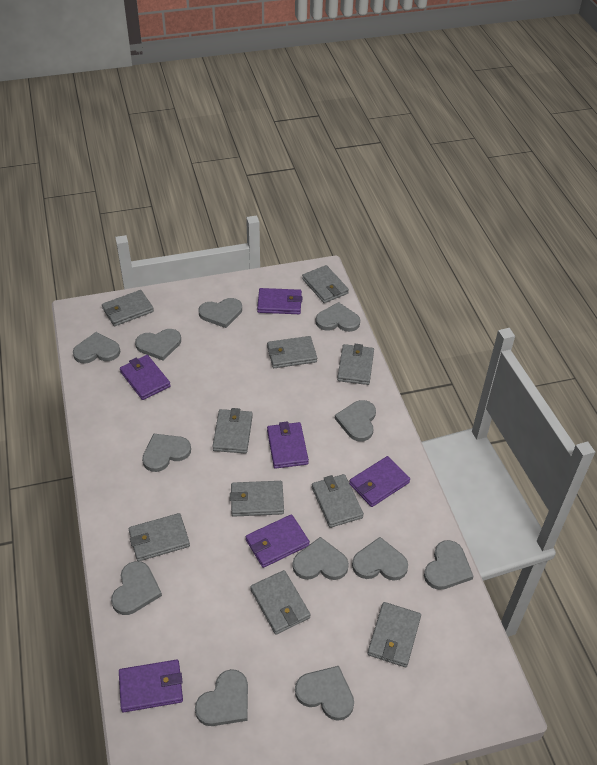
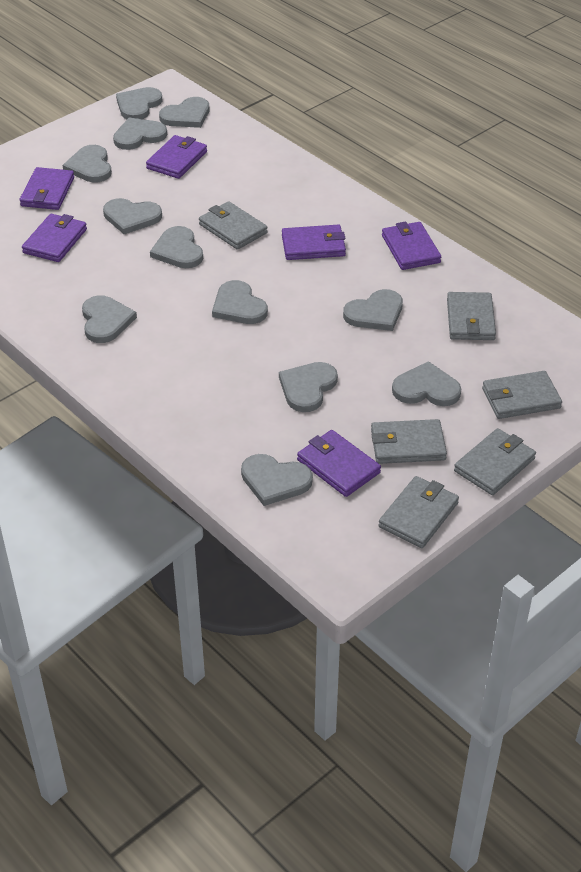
grey wallet: 10 -> 6

